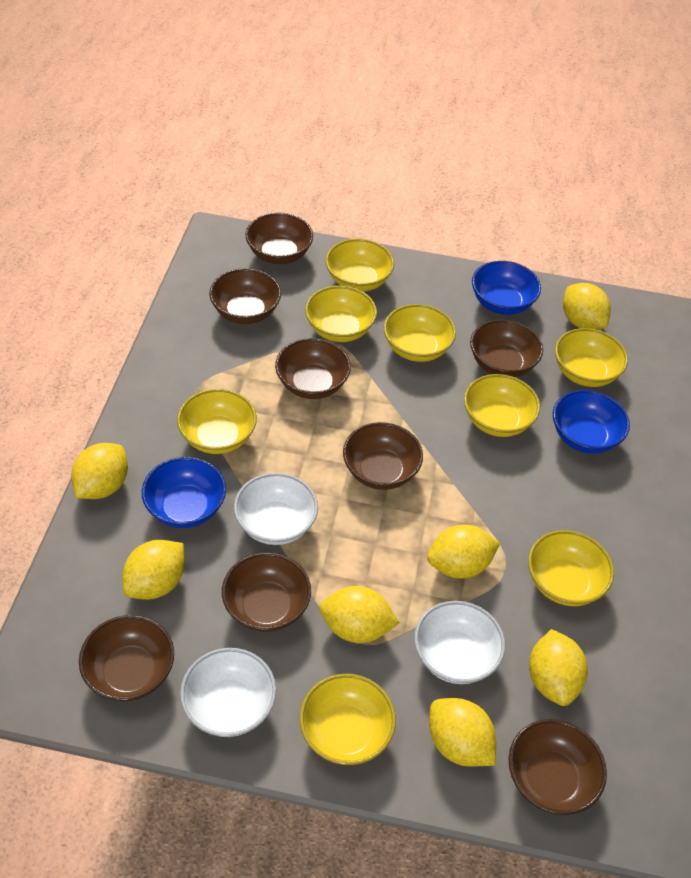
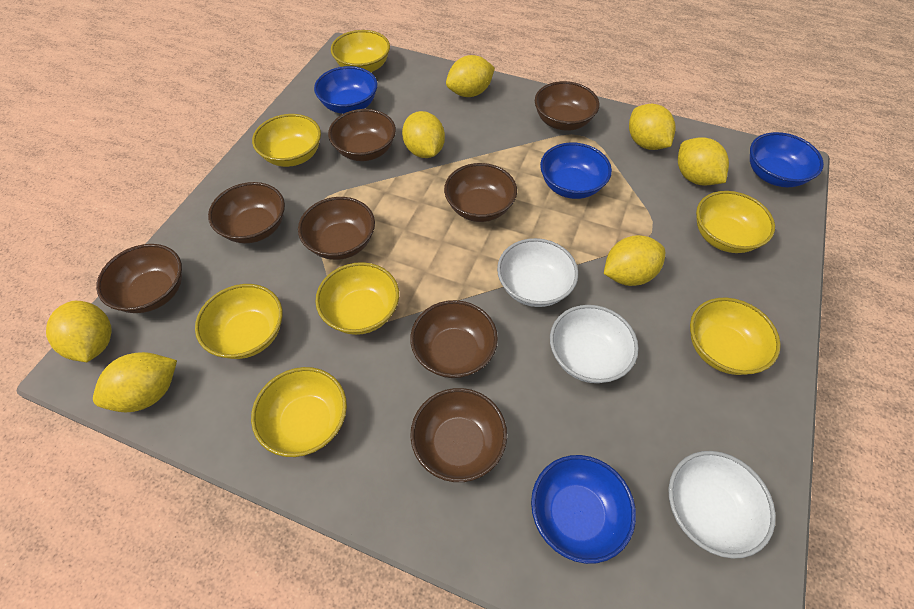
blue bowl: 3 -> 4
yellow bowl: 8 -> 7

